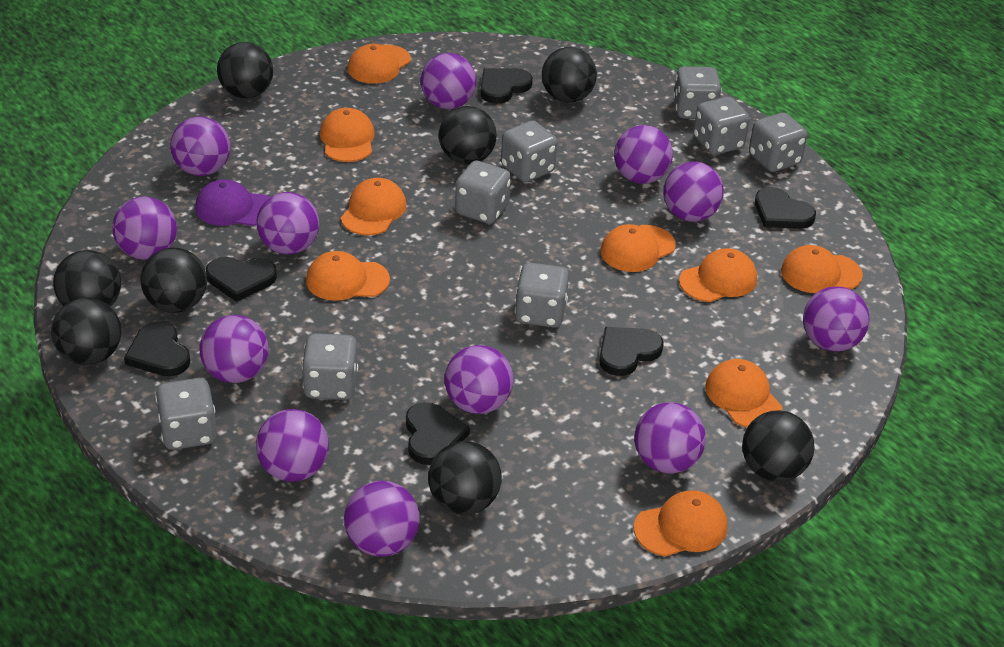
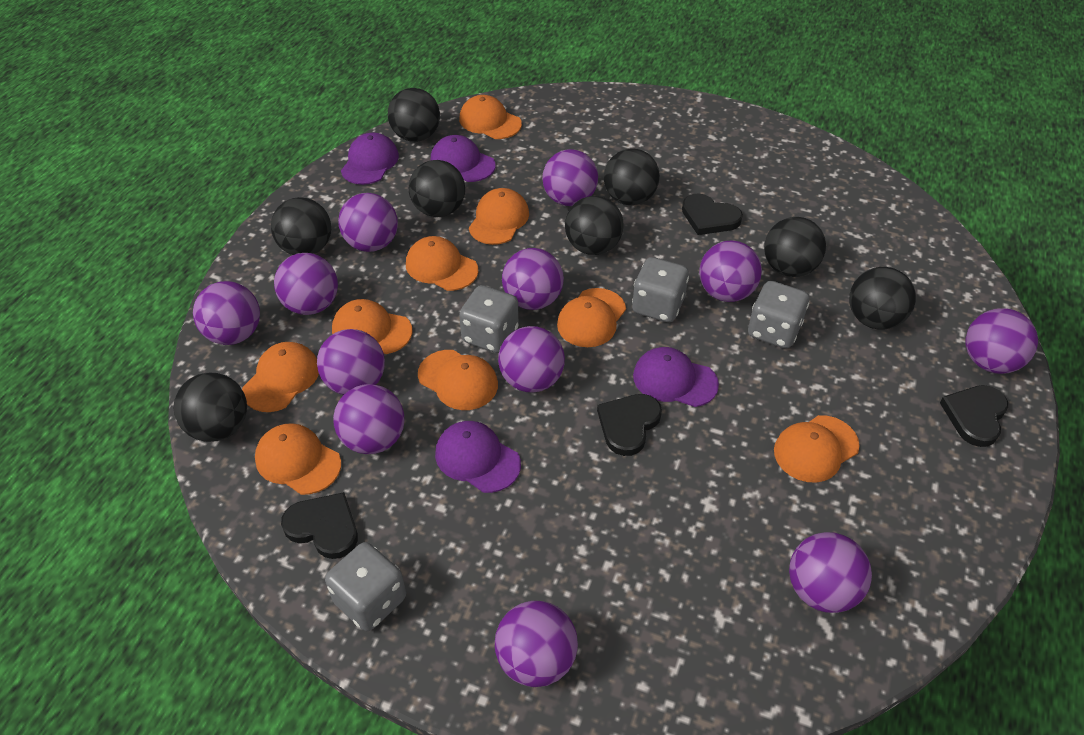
black heart: 6 -> 4
grey dice: 8 -> 4
purple cap: 1 -> 4

